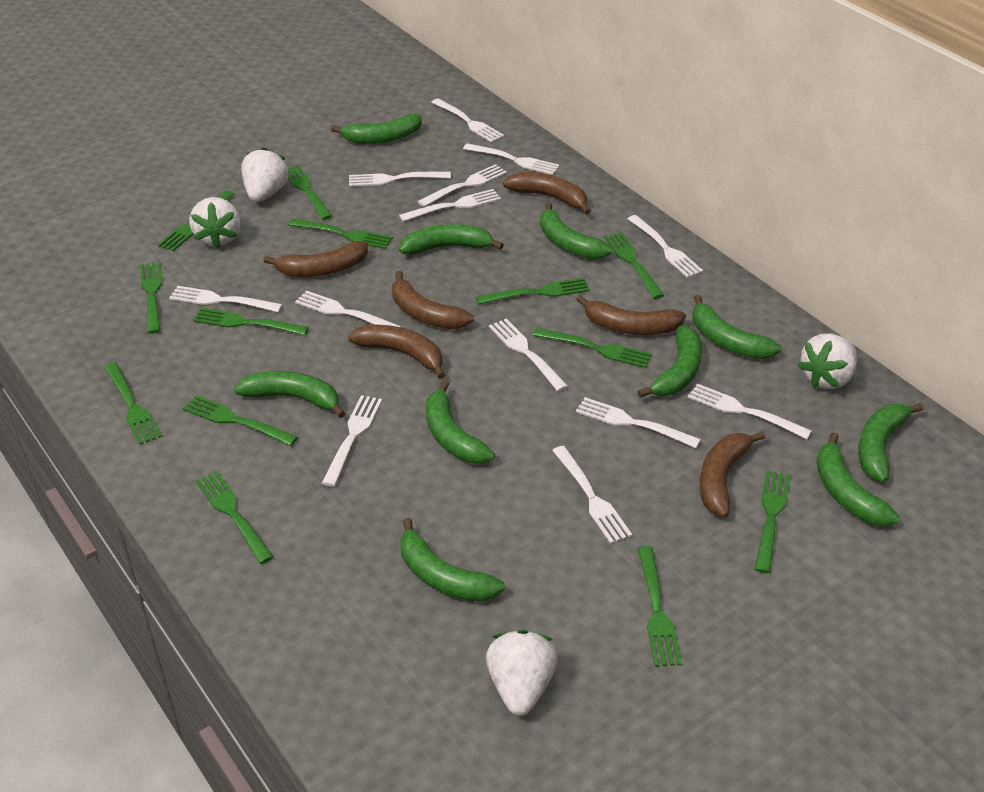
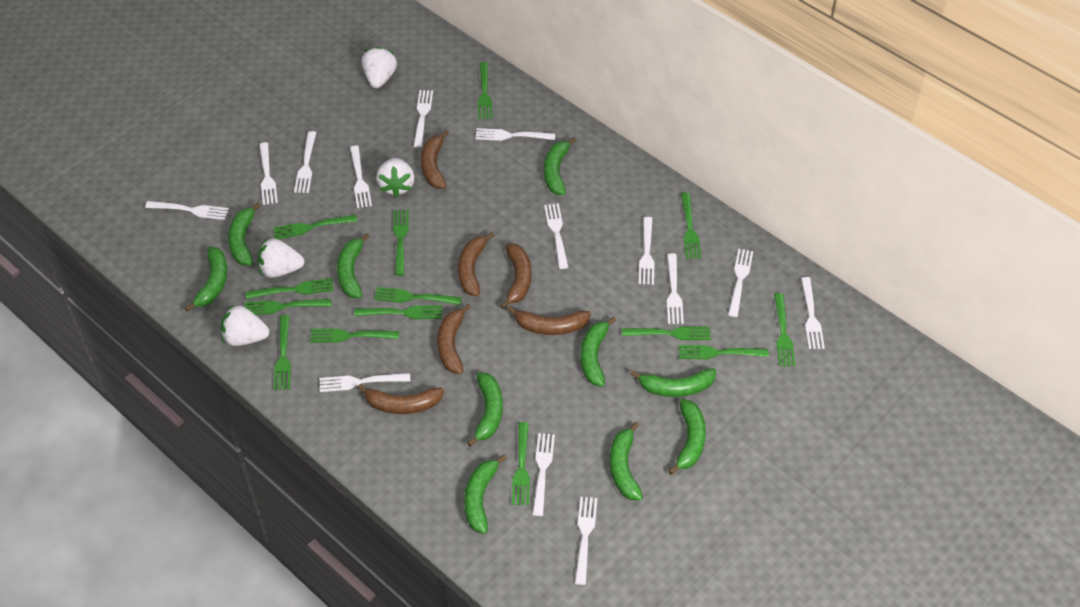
green fork: 13 -> 14
white fork: 13 -> 14

